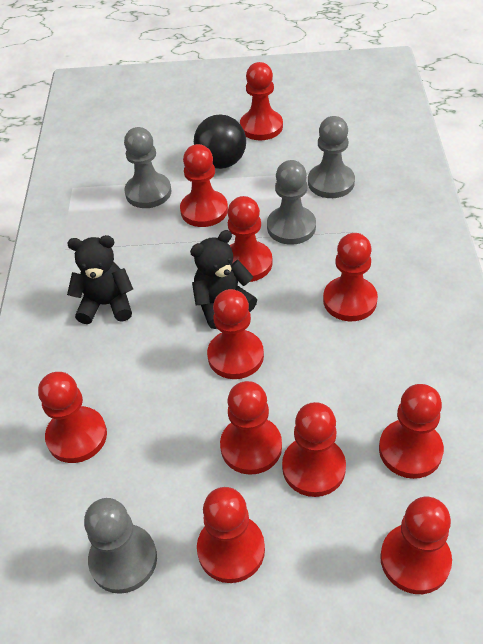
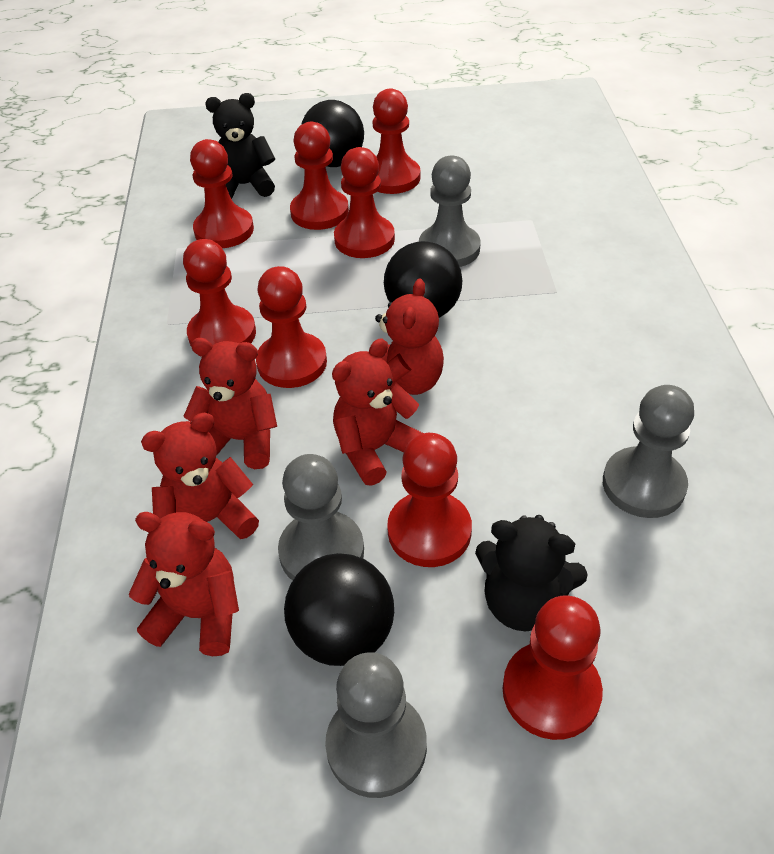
black ball: 1 -> 3
red pawn: 11 -> 8
red teddy bear: 0 -> 5

